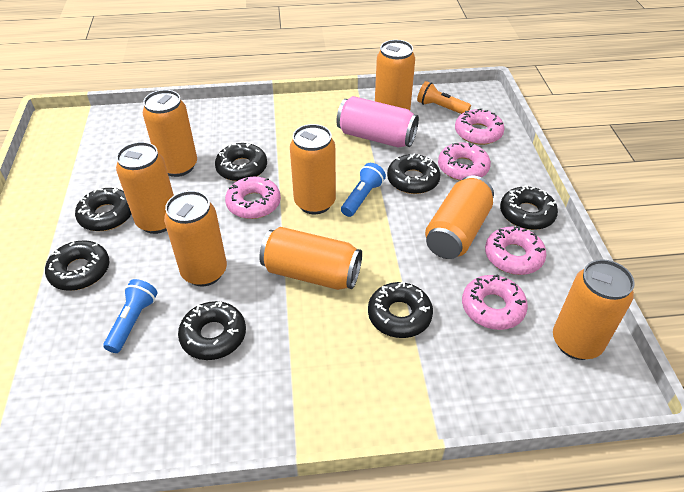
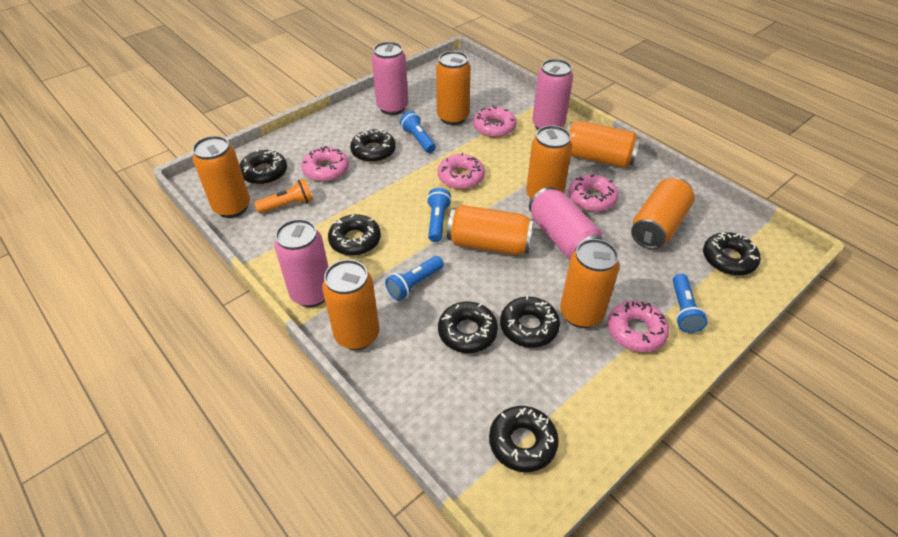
blue flashlight: 2 -> 4
pink can: 1 -> 4

